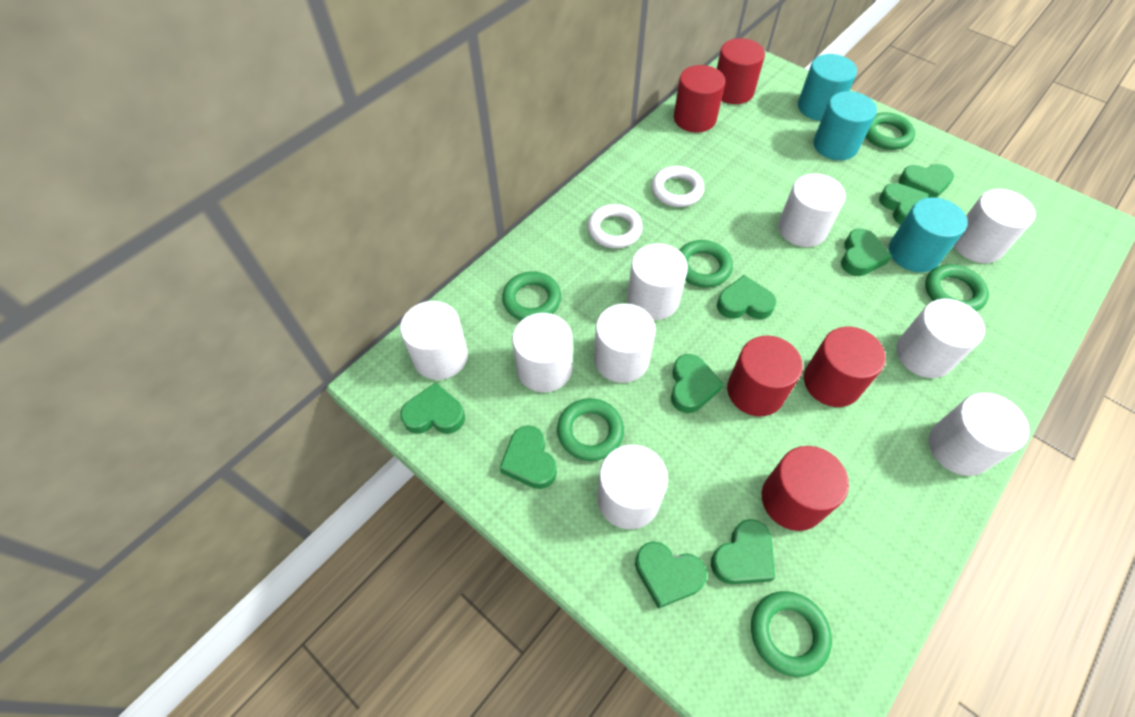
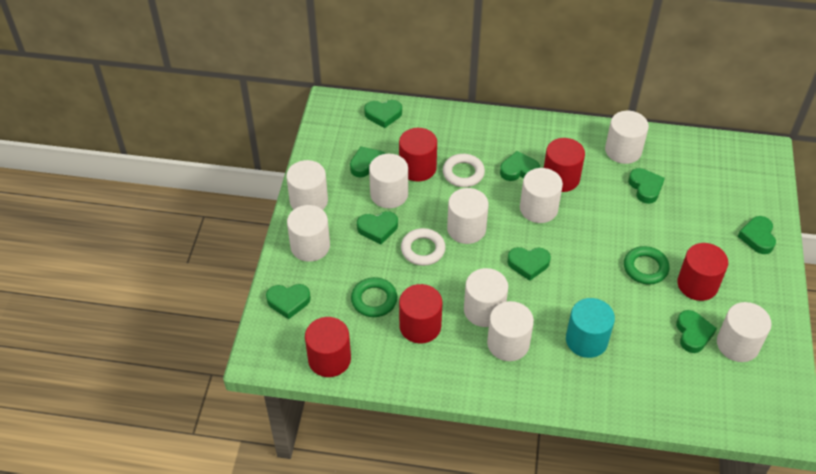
green ring: 6 -> 2
turquoise cylinder: 3 -> 1

